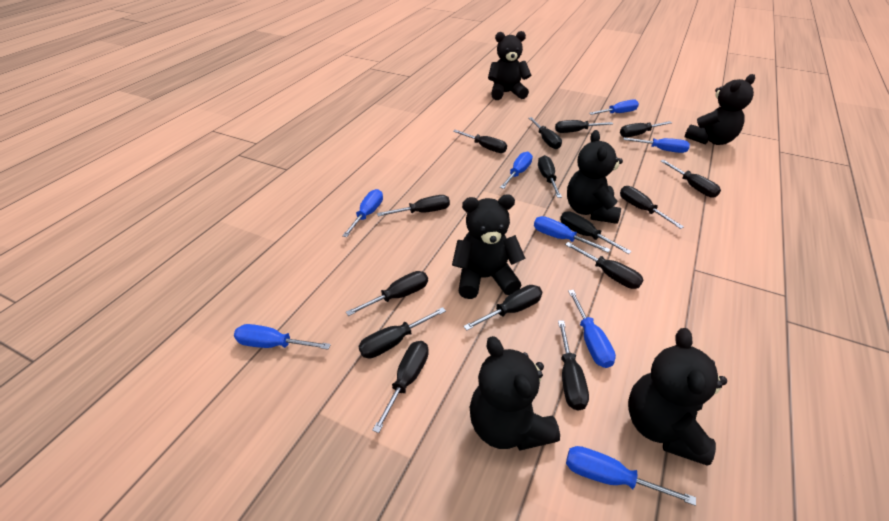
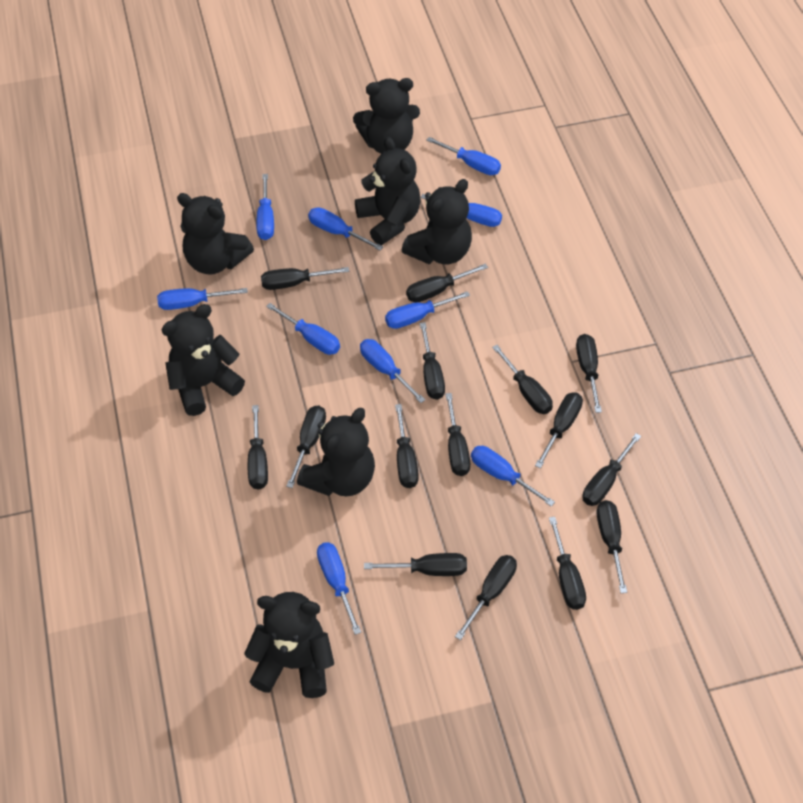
black teddy bear: 6 -> 7
blue screwdriver: 8 -> 10

